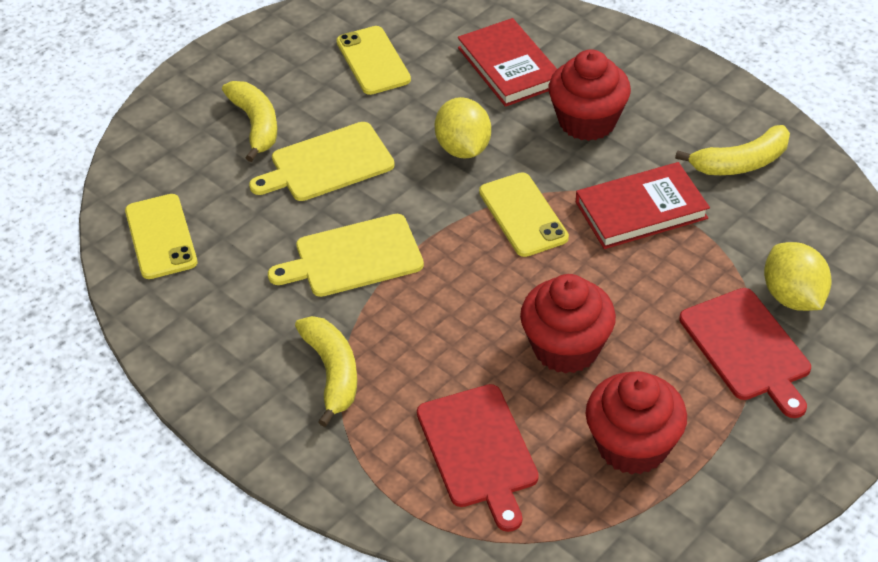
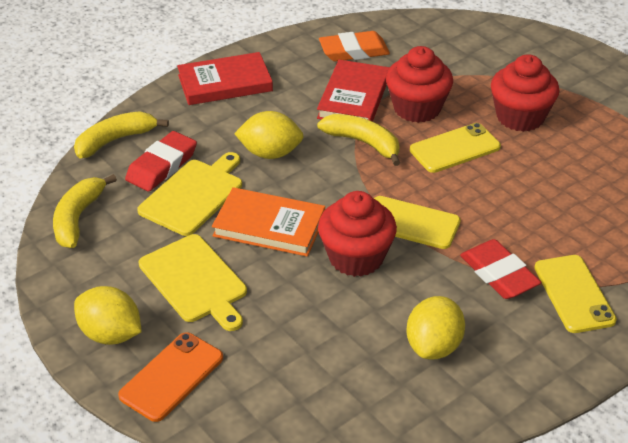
orange book: 0 -> 1
orange eraser: 0 -> 1
orange phone: 0 -> 1
red cutting board: 2 -> 0
red eraser: 0 -> 2
yellow lemon: 2 -> 3

